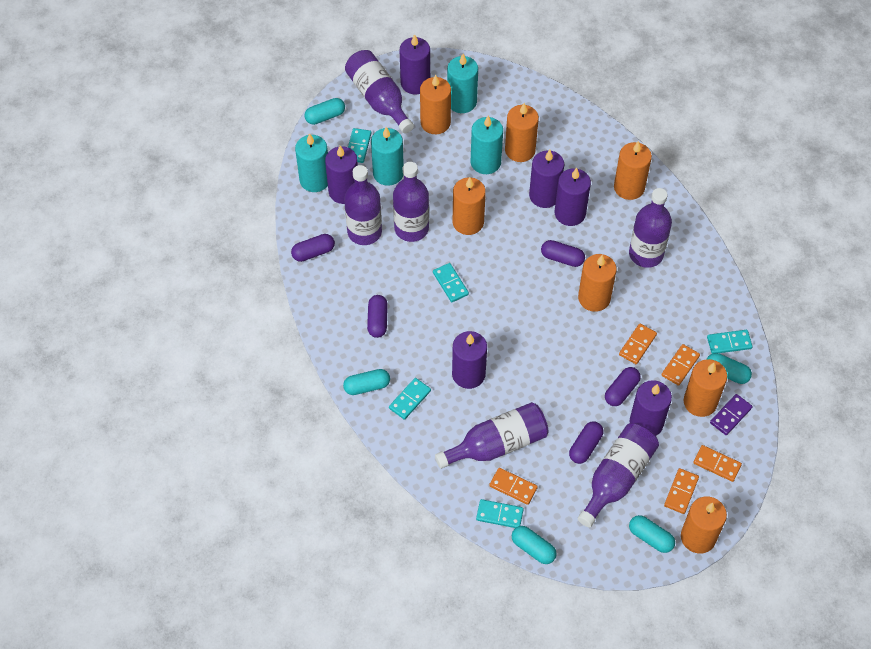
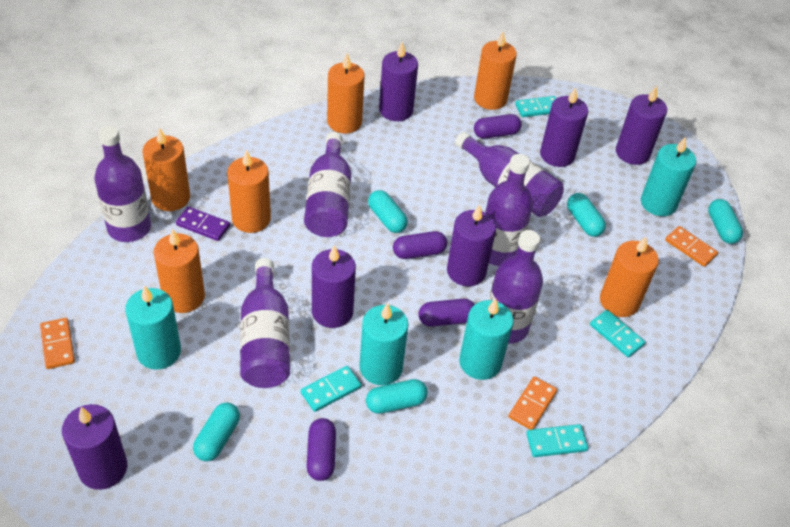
orange candle: 7 -> 6
orange domino: 5 -> 3
purple capsule: 5 -> 4
turquoise domino: 5 -> 4

